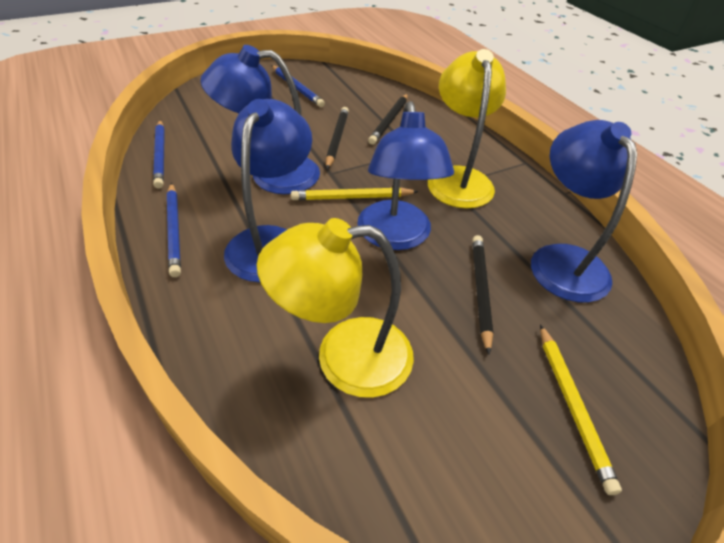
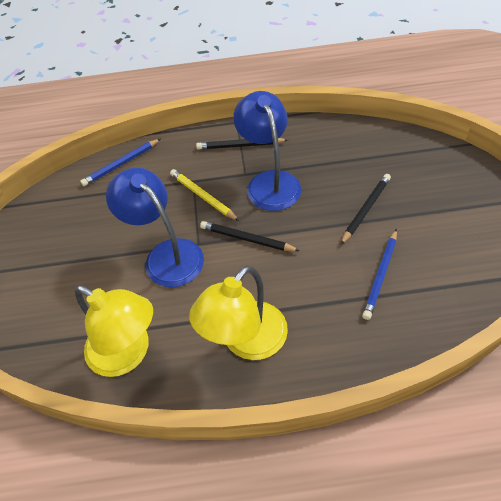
blue lamp: 4 -> 2
blue pencil: 3 -> 2
yellow pencil: 2 -> 1

